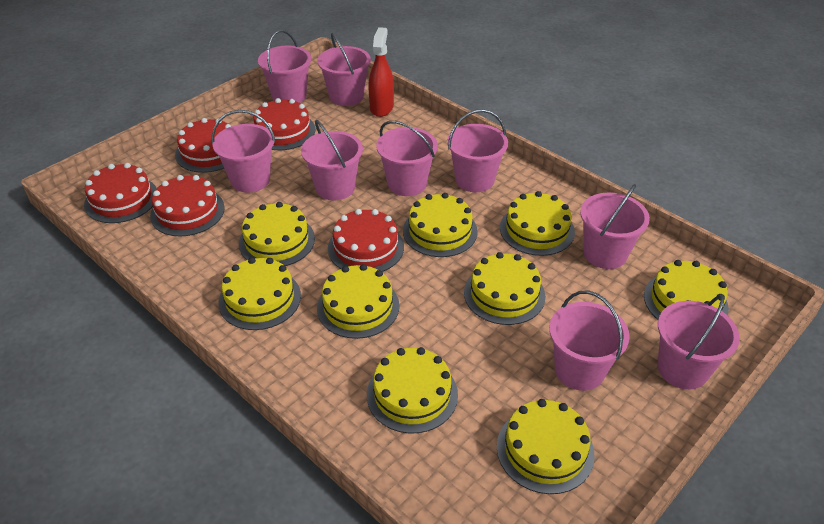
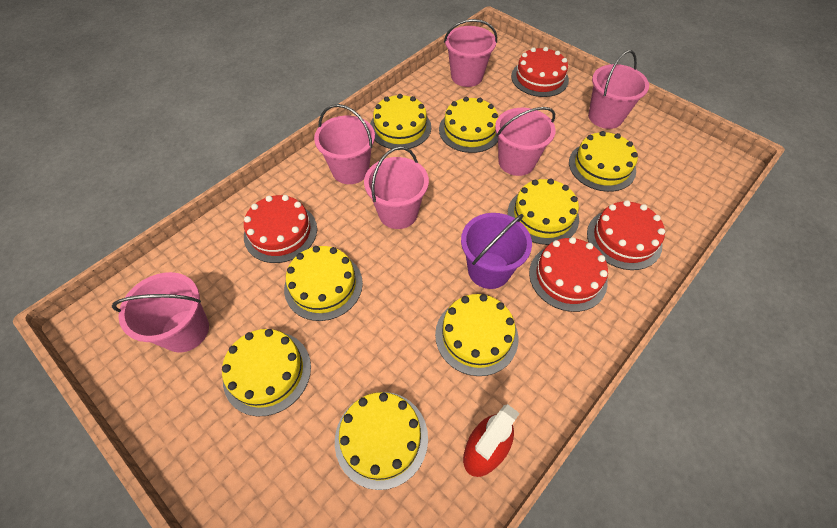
pink bucket: 9 -> 6
purple bucket: 0 -> 1
red cake: 5 -> 4
yellow cake: 9 -> 8

